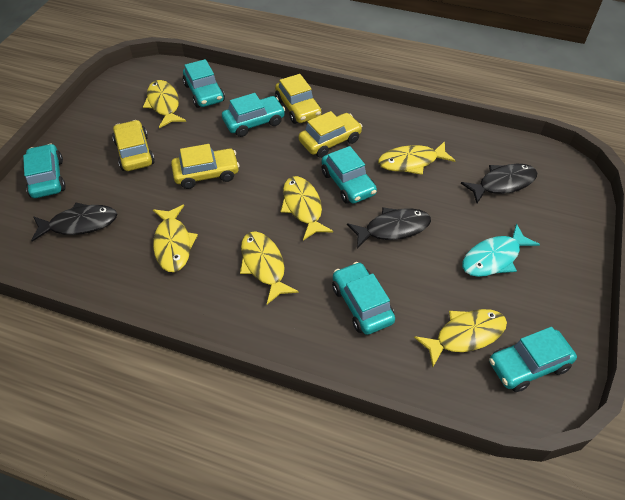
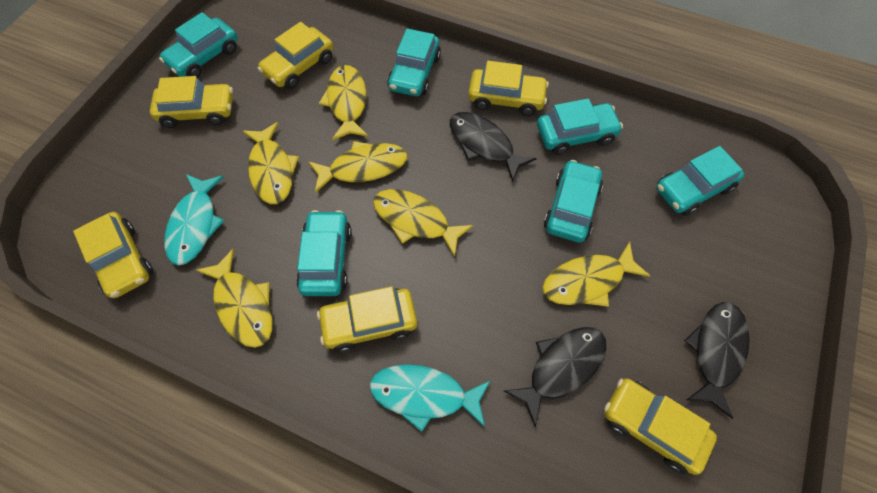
turquoise fish: 1 -> 2
yellow car: 4 -> 6

